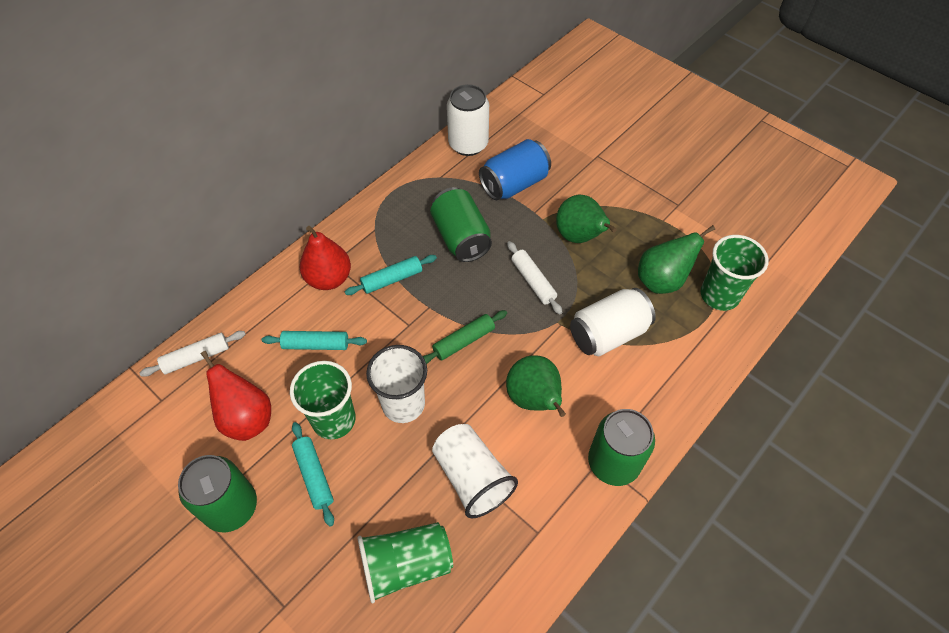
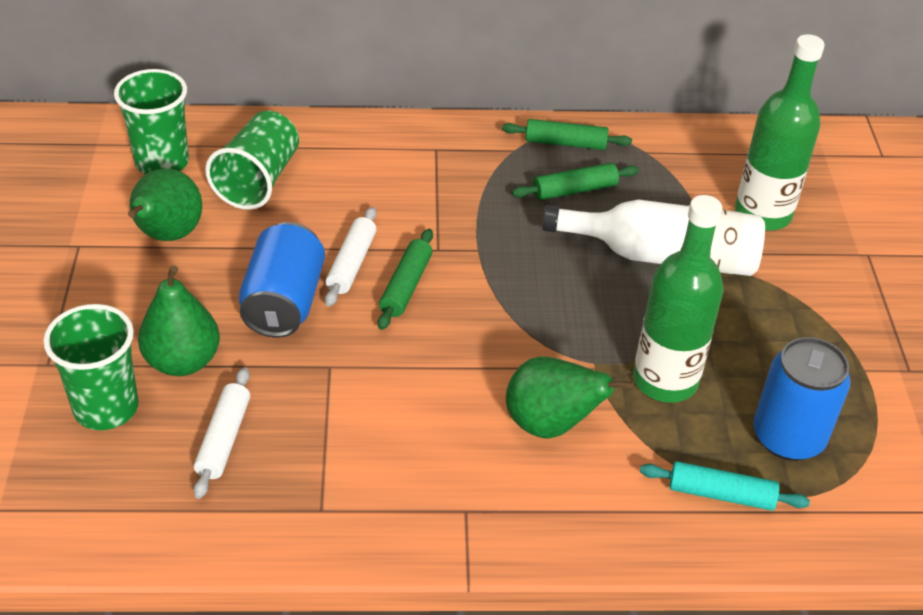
blue can: 1 -> 2
green bottle: 0 -> 2
green can: 3 -> 0
green rolling pin: 1 -> 3
red pear: 2 -> 0
turquoise rolling pin: 3 -> 1
white bottle: 0 -> 1
white can: 2 -> 0
white cup: 2 -> 0

